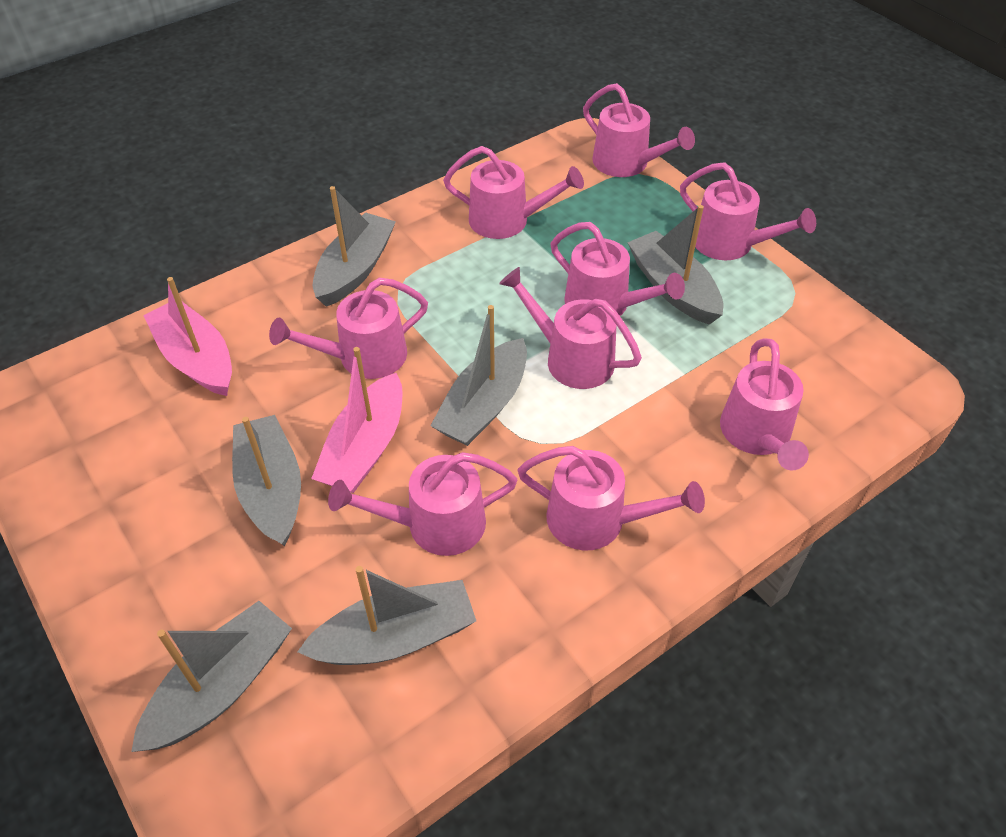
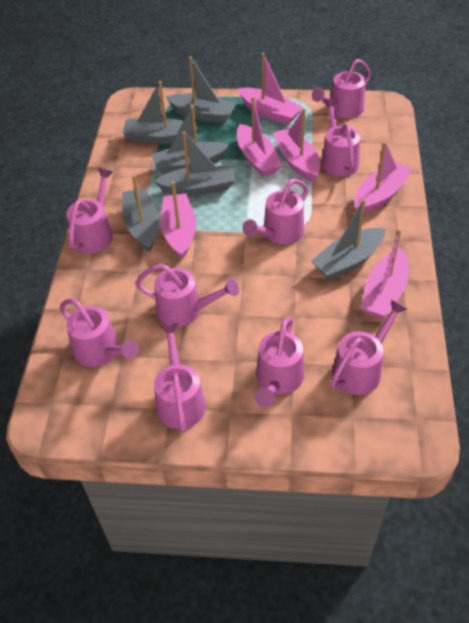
pink boat: 2 -> 6

